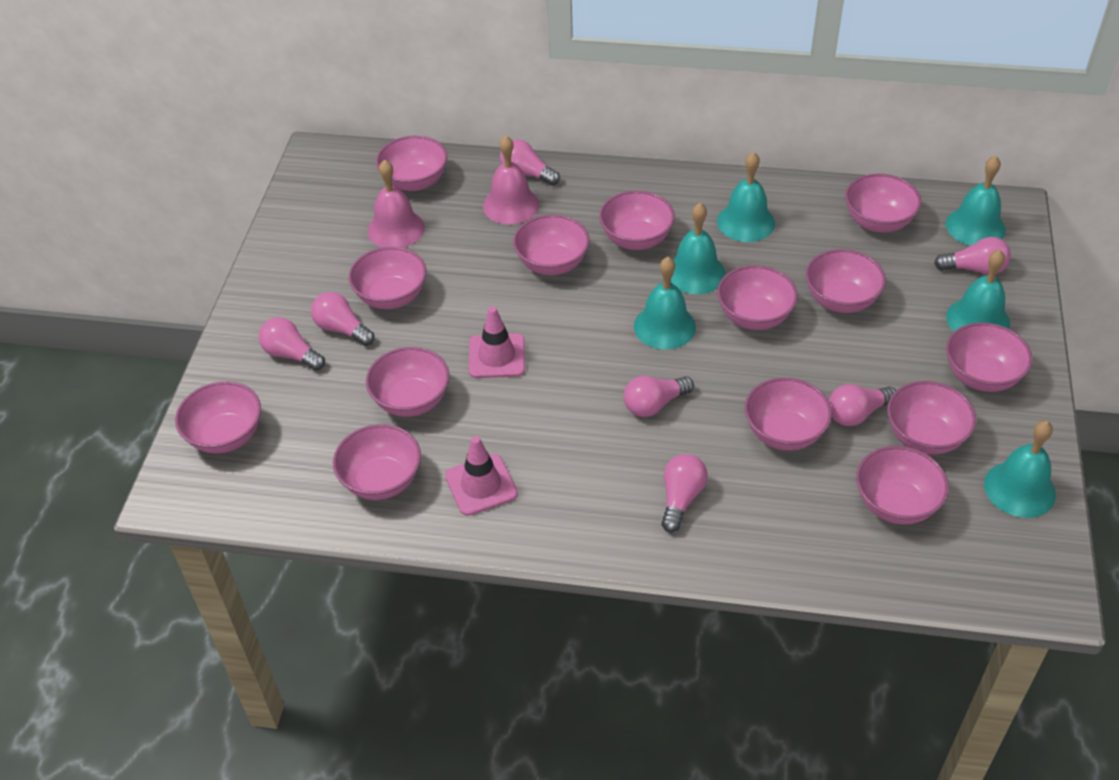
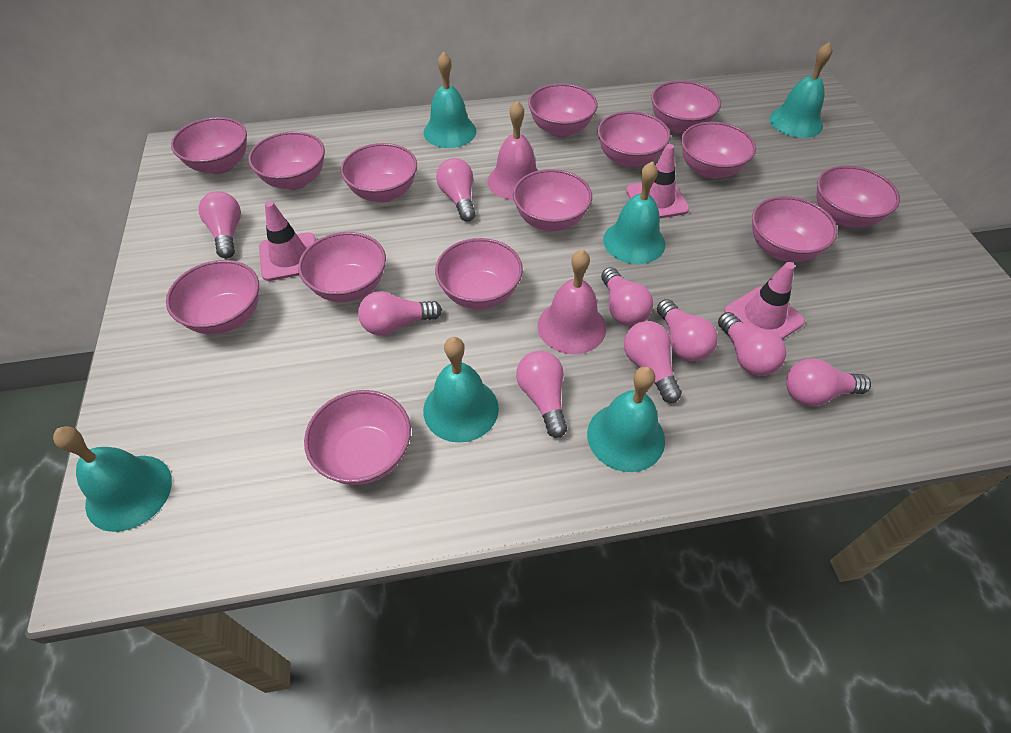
pink light bulb: 7 -> 9
pink traffic cone: 2 -> 3

